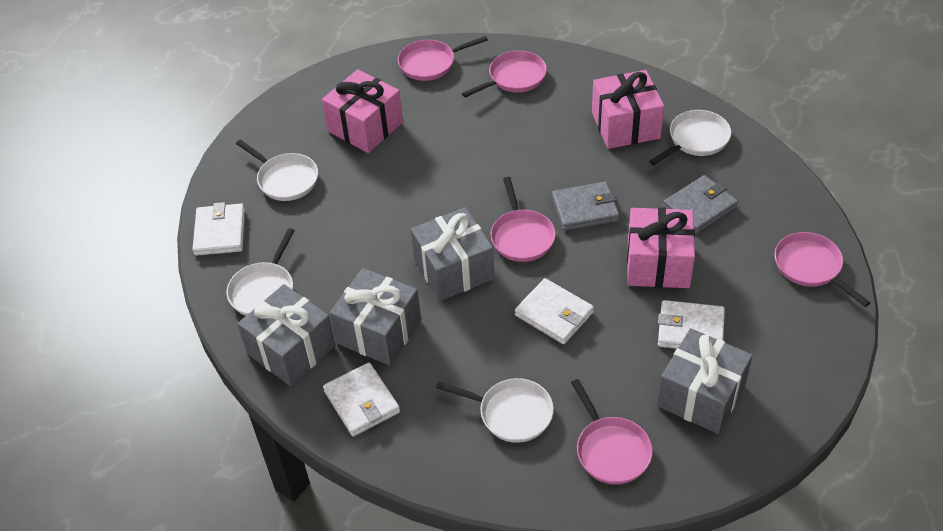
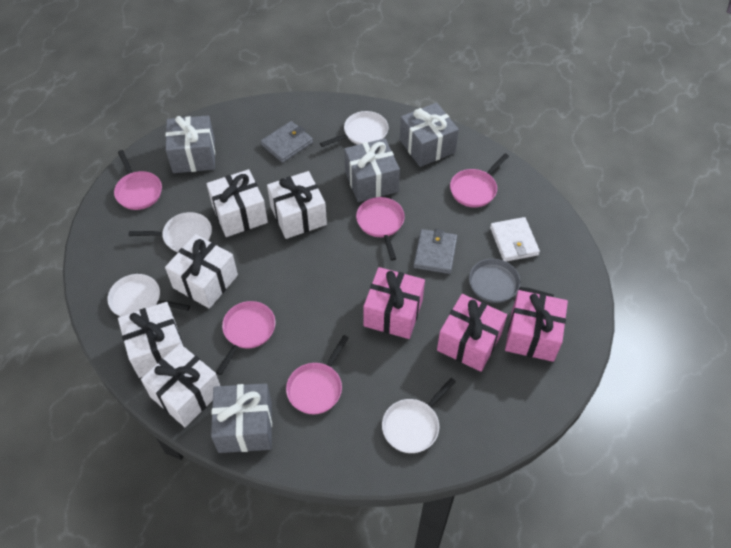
grey pan: 0 -> 1
white gift: 0 -> 5
white wallet: 4 -> 1

